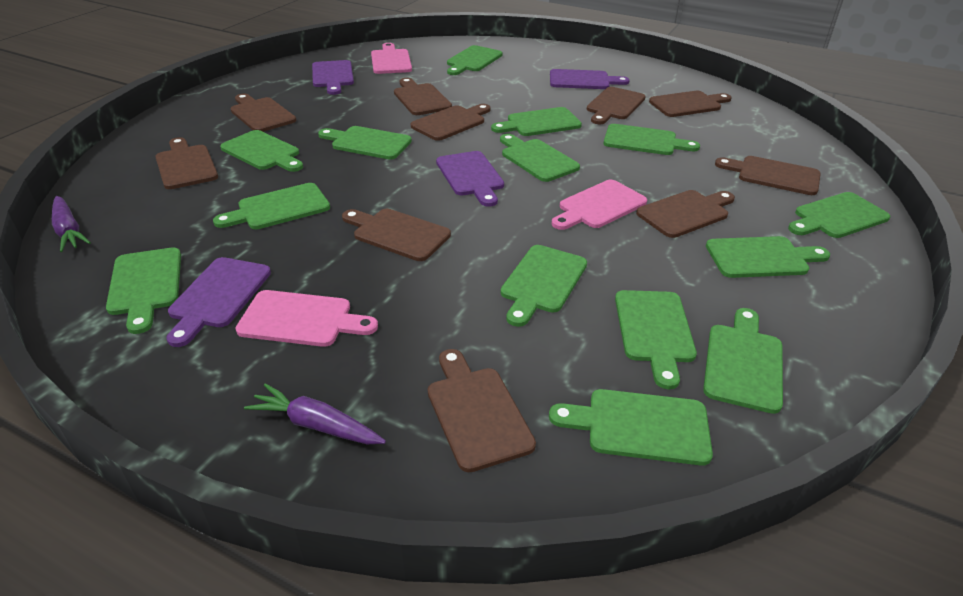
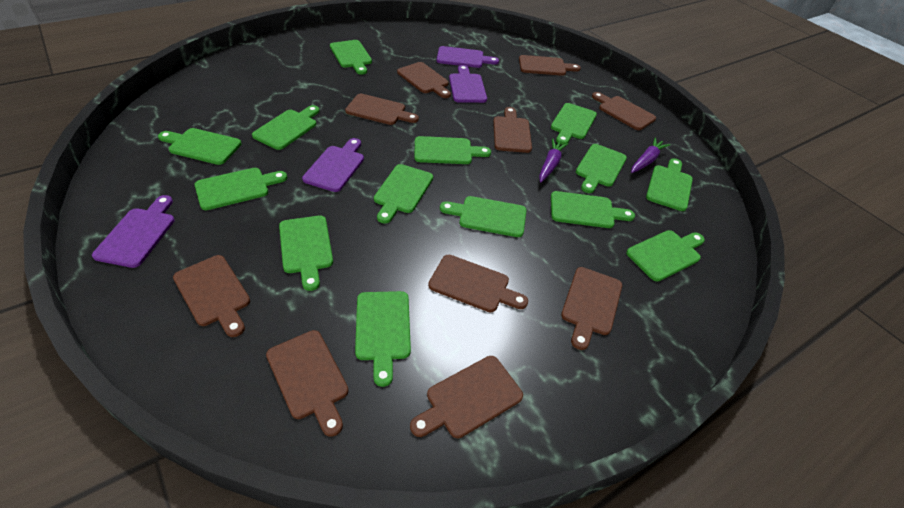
pink cutting board: 3 -> 0

